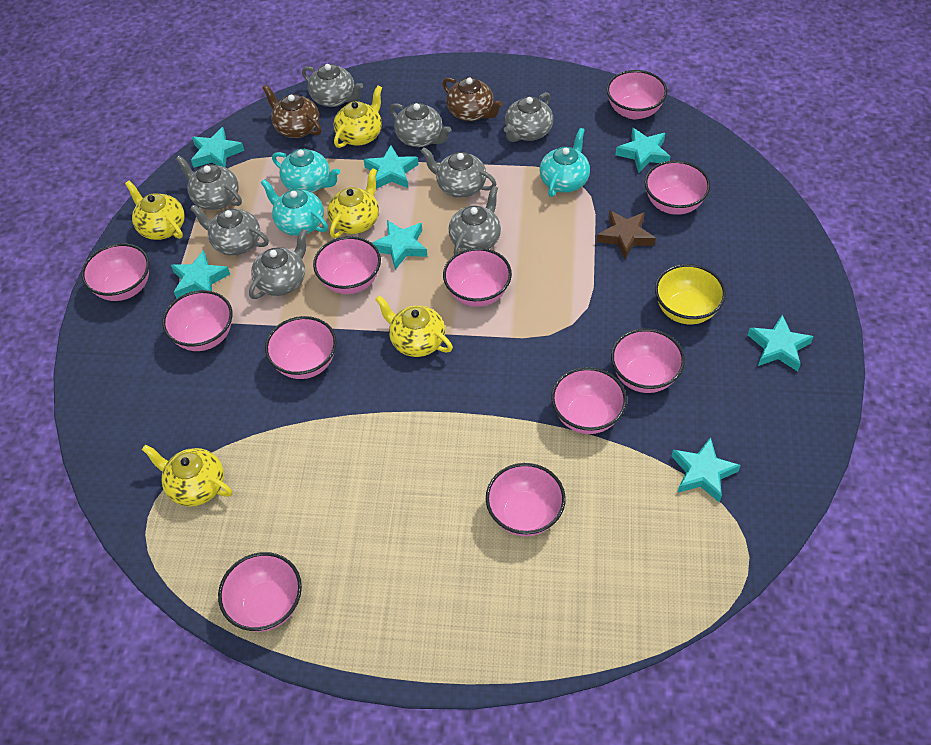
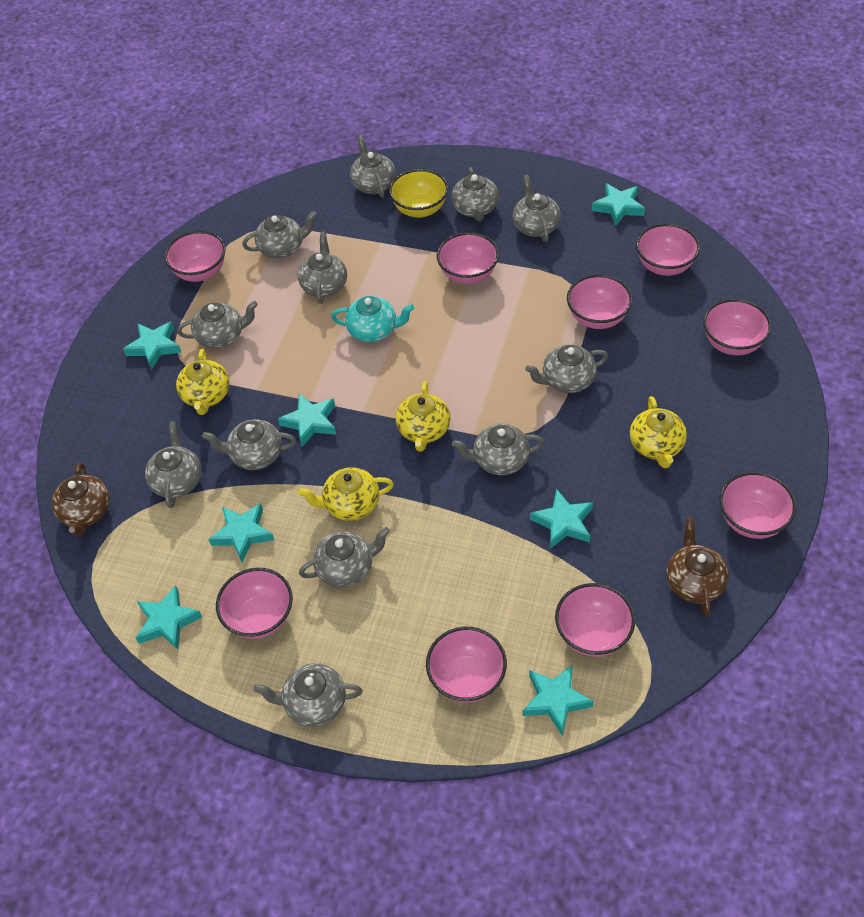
brown star: 1 -> 0
grey teapot: 8 -> 12
pink bowl: 11 -> 9
turquoise teapot: 3 -> 1
yellow teapot: 5 -> 4

